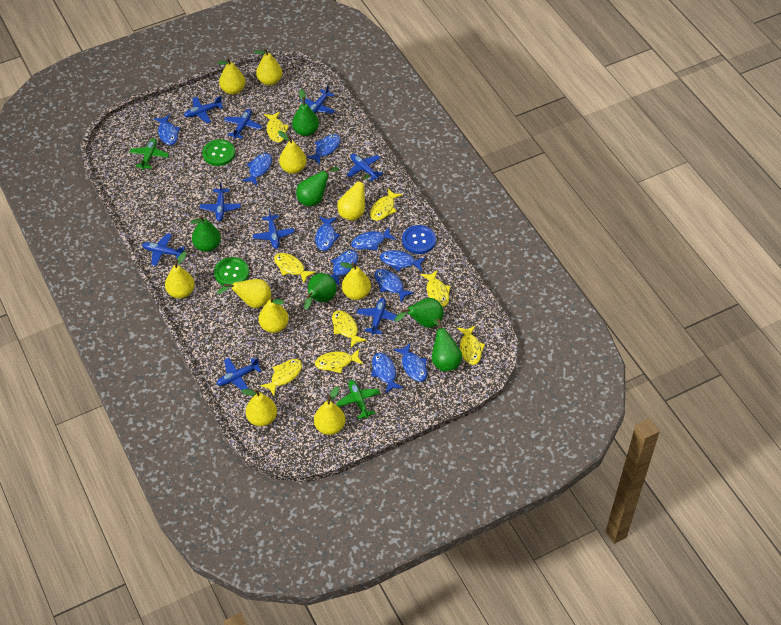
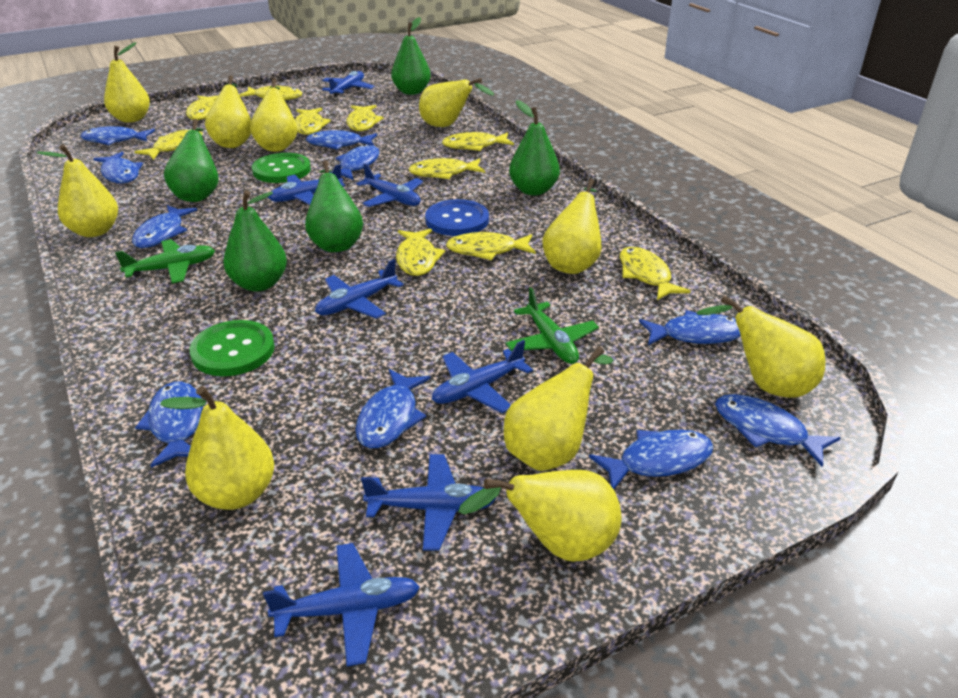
blue plane: 9 -> 7
green pear: 6 -> 5
yellow fish: 8 -> 10

